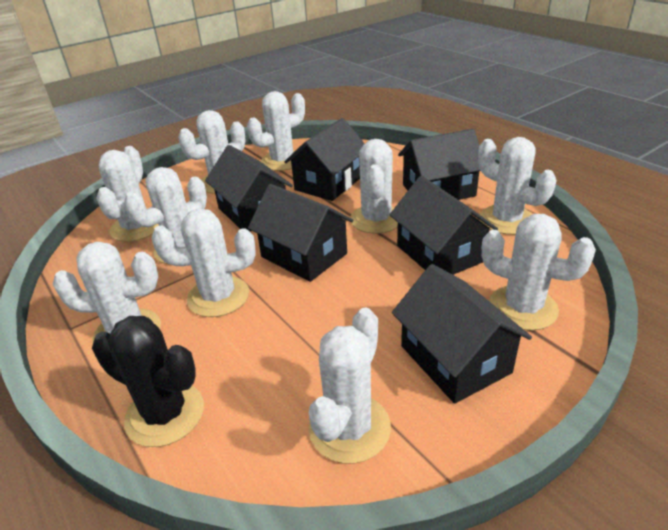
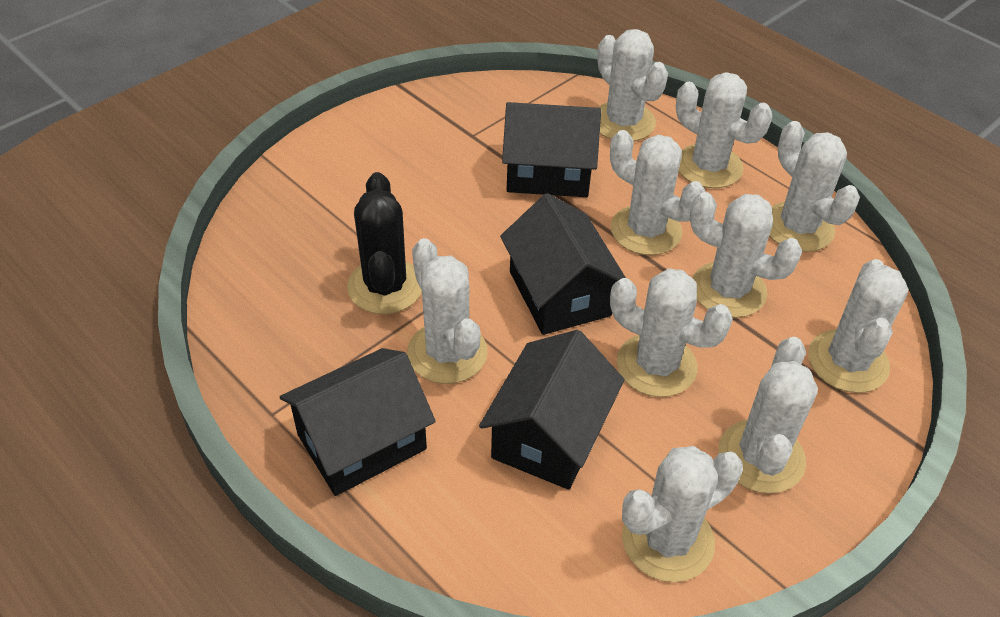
black house: 6 -> 4

